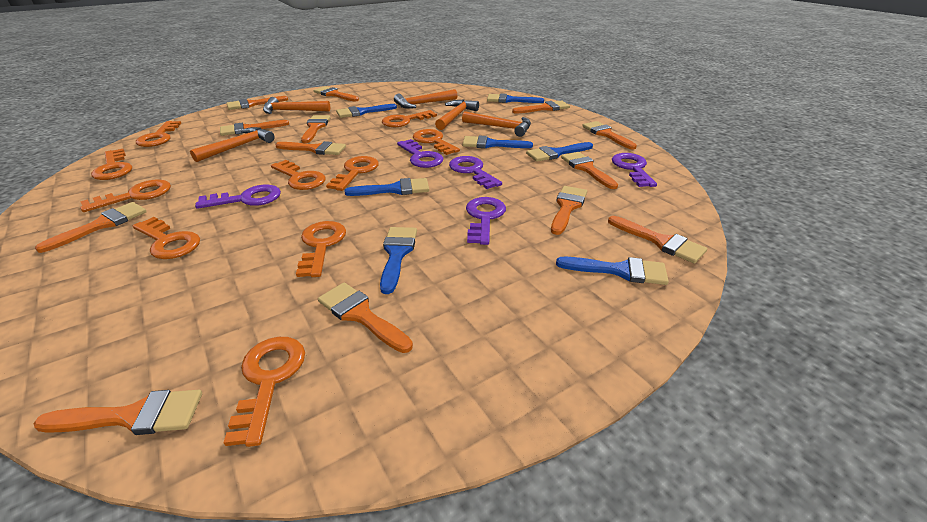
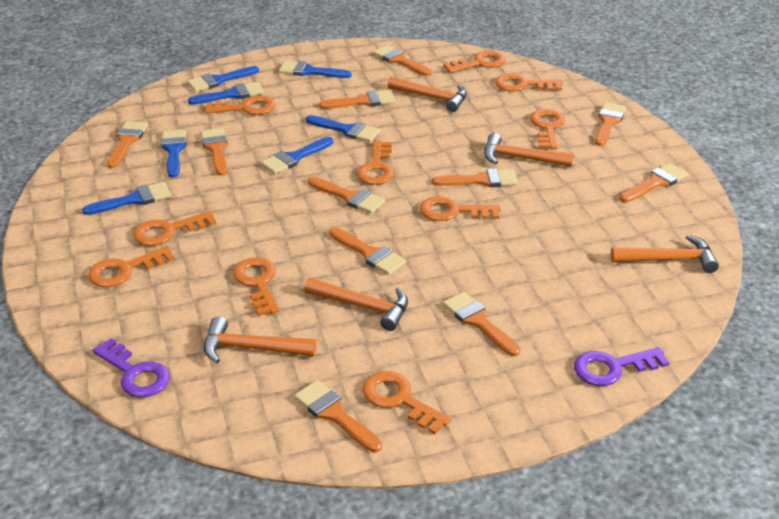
orange brush: 13 -> 11
purple key: 5 -> 2

